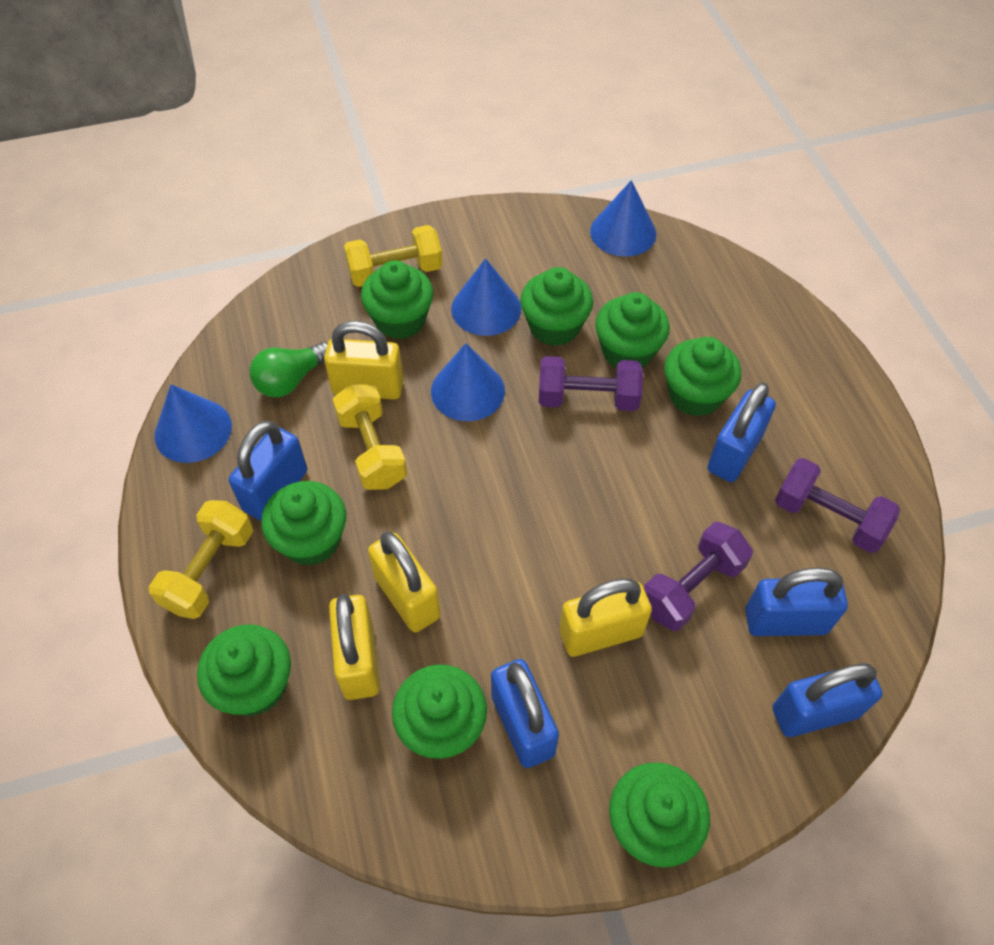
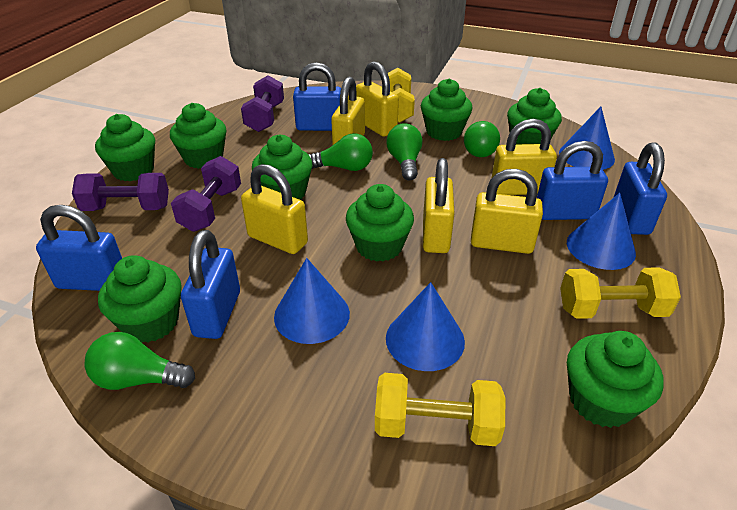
green light bulb: 1 -> 4
yellow padlock: 4 -> 6

